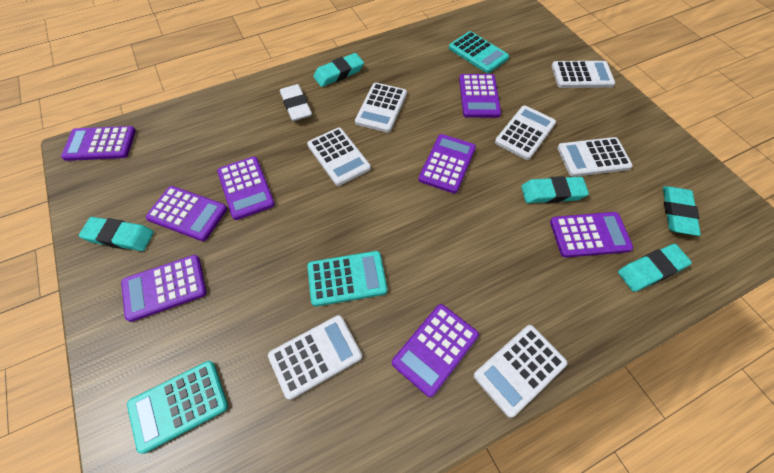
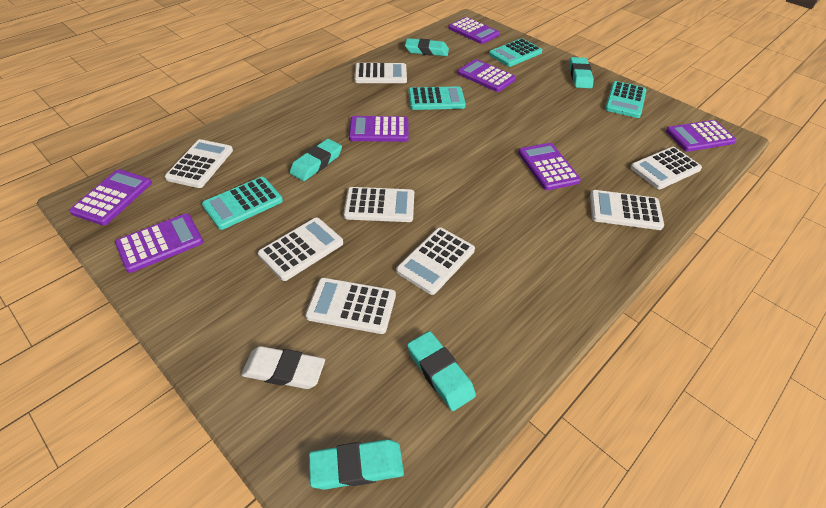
purple calculator: 8 -> 7
turquoise calculator: 3 -> 4
white calculator: 7 -> 8

